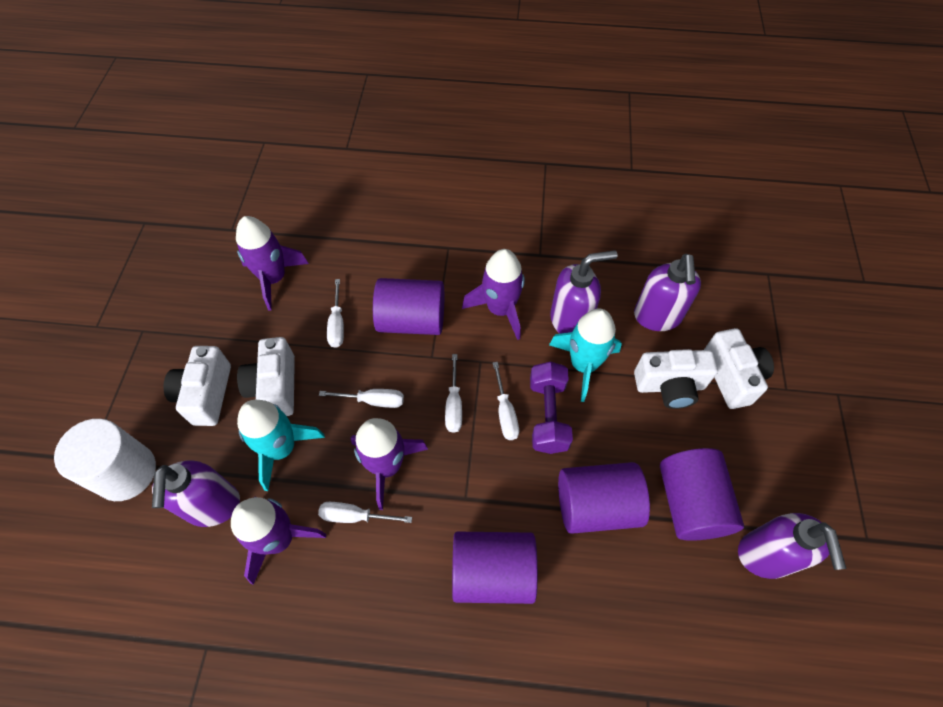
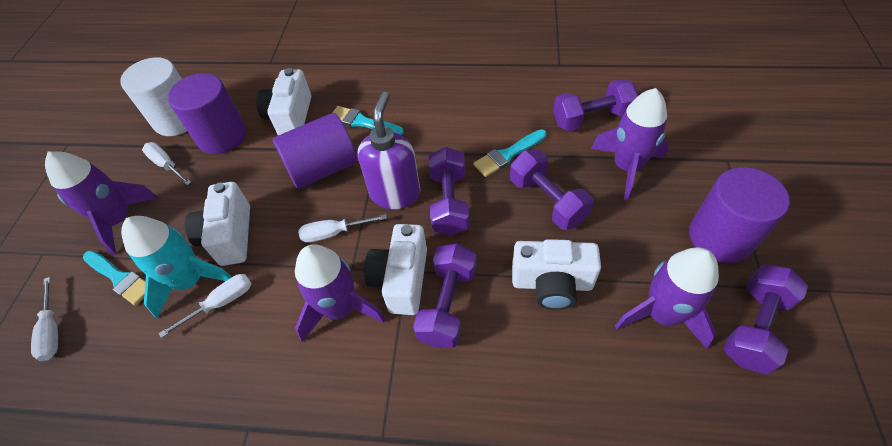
purple cylinder: 4 -> 3
purple dumbbell: 1 -> 5
purple soap dispenser: 4 -> 1
turquoise brush: 0 -> 3
turquoise rocket: 2 -> 1
white screwdriver: 5 -> 4

